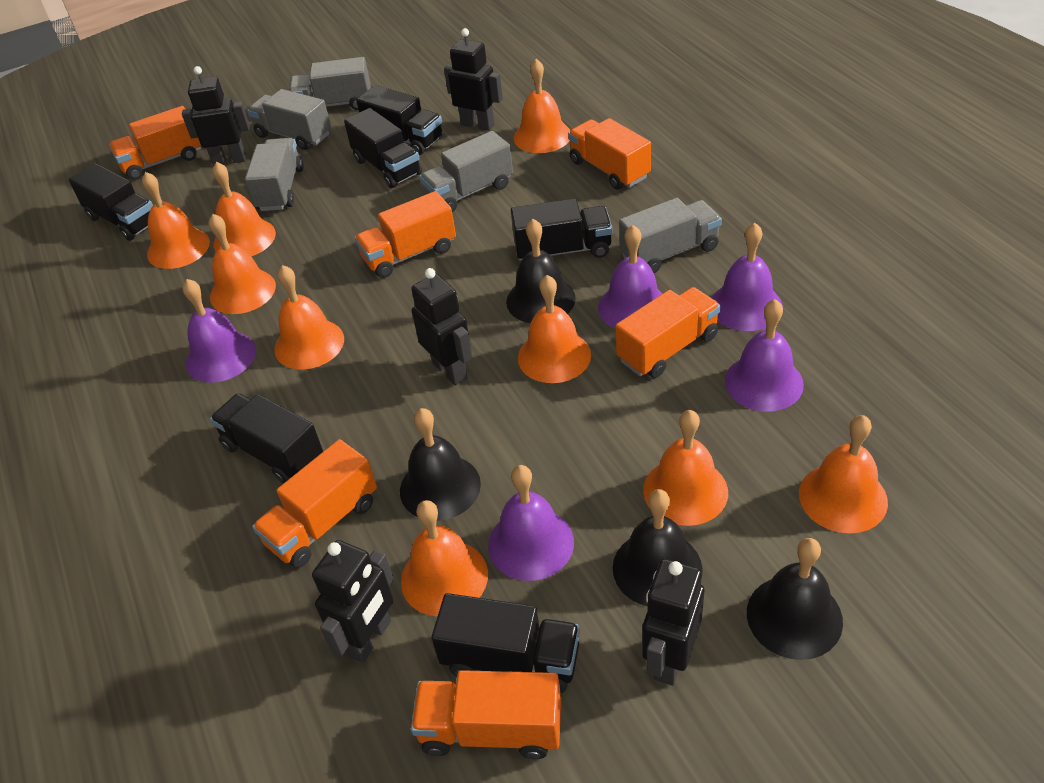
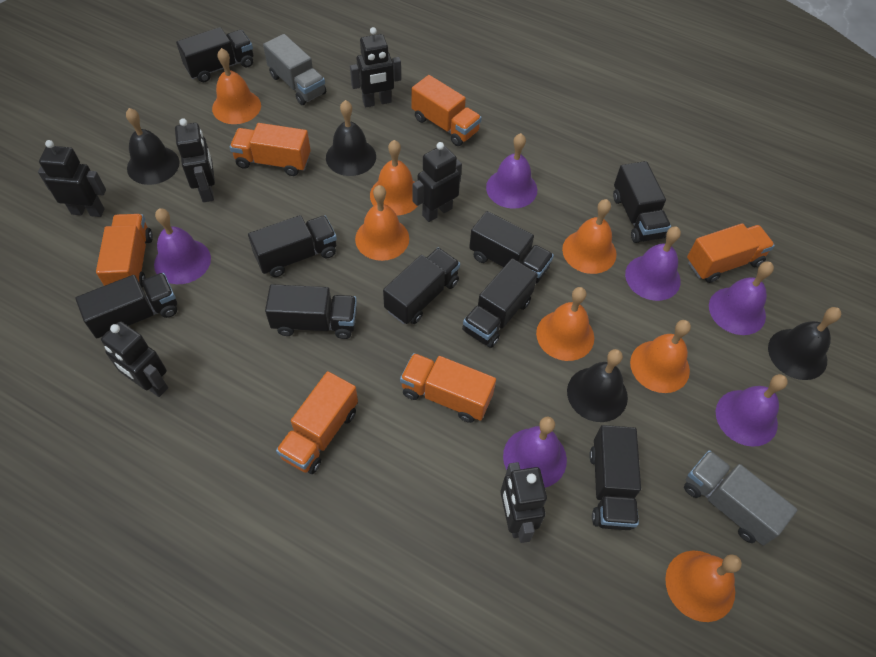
black robot: 5 -> 6
black truck: 6 -> 9
grey truck: 5 -> 2
orange bell: 9 -> 7
purple bell: 5 -> 6

